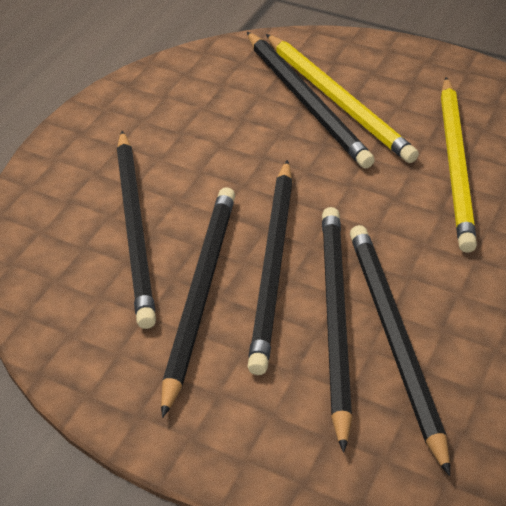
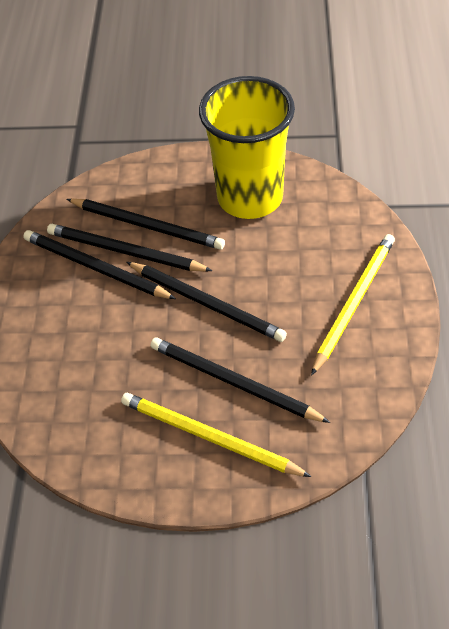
black pencil: 6 -> 5
yellow cup: 0 -> 1

